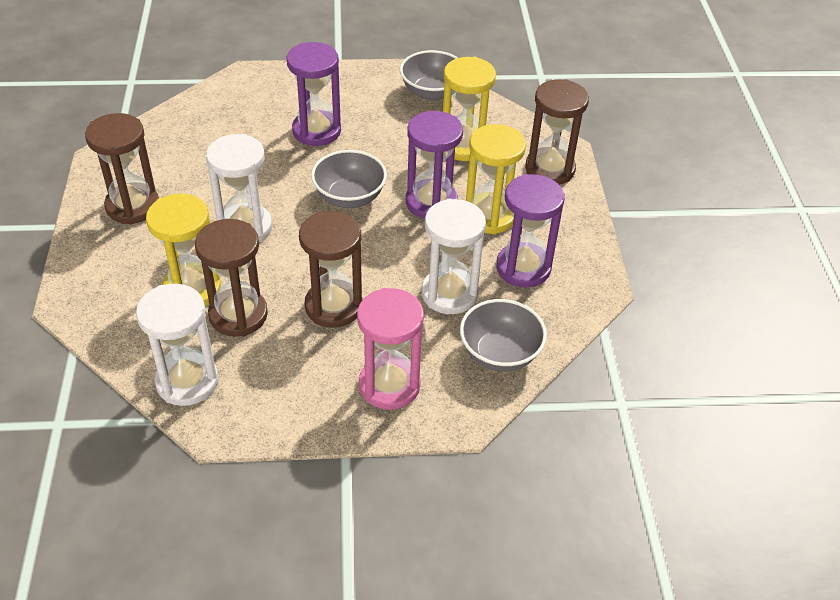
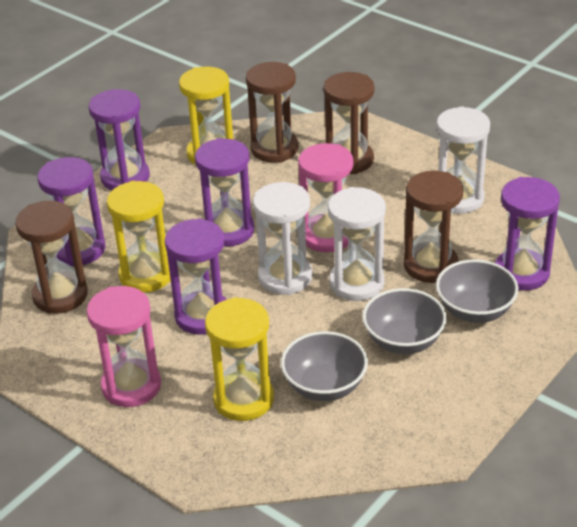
pink hourglass: 1 -> 2
purple hourglass: 3 -> 5

